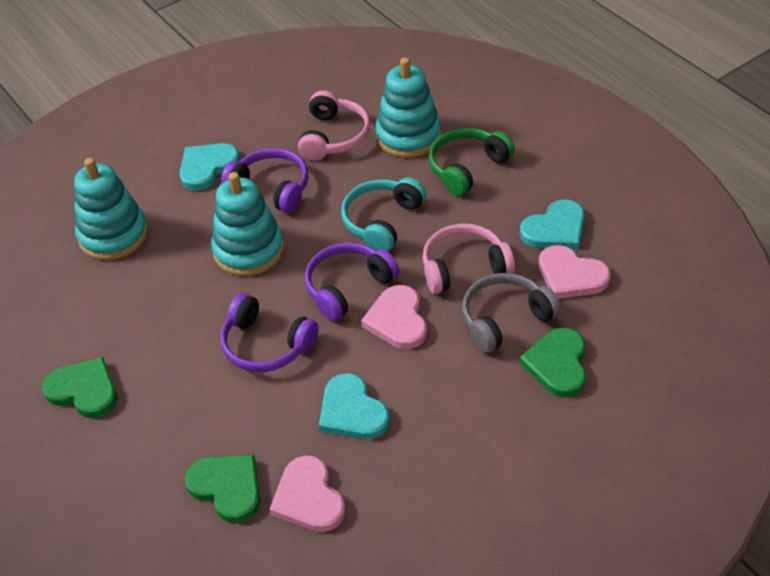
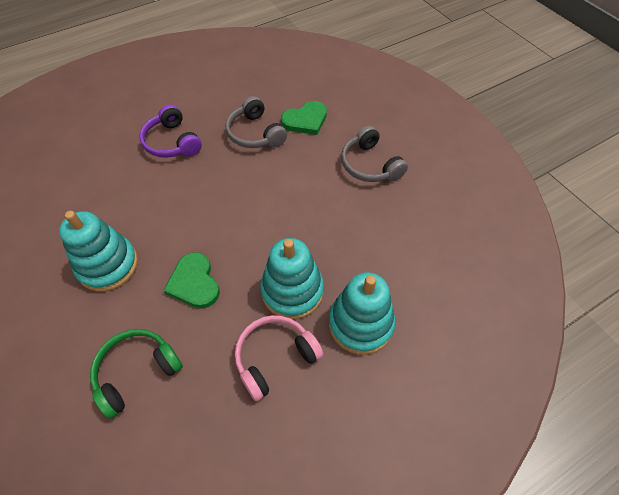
green heart: 3 -> 2
grey headphones: 1 -> 2
pink headphones: 2 -> 1
pink heart: 3 -> 0
purple headphones: 3 -> 1
turquoise headphones: 1 -> 0
turquoise heart: 3 -> 0

